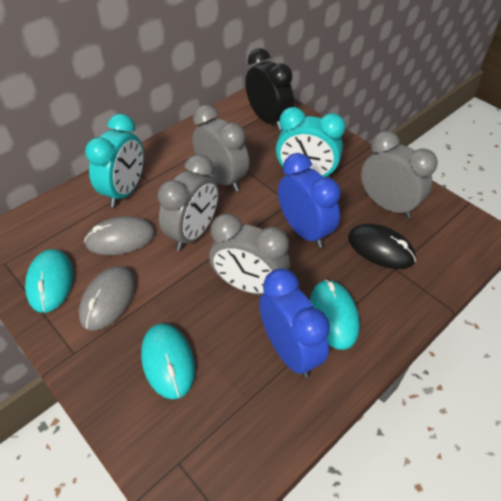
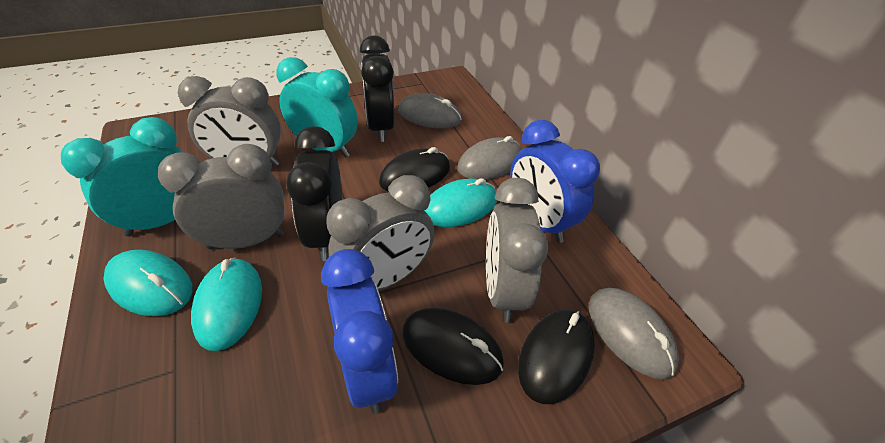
black clock: 1 -> 2
black mouse: 1 -> 3
grey mouse: 2 -> 3

